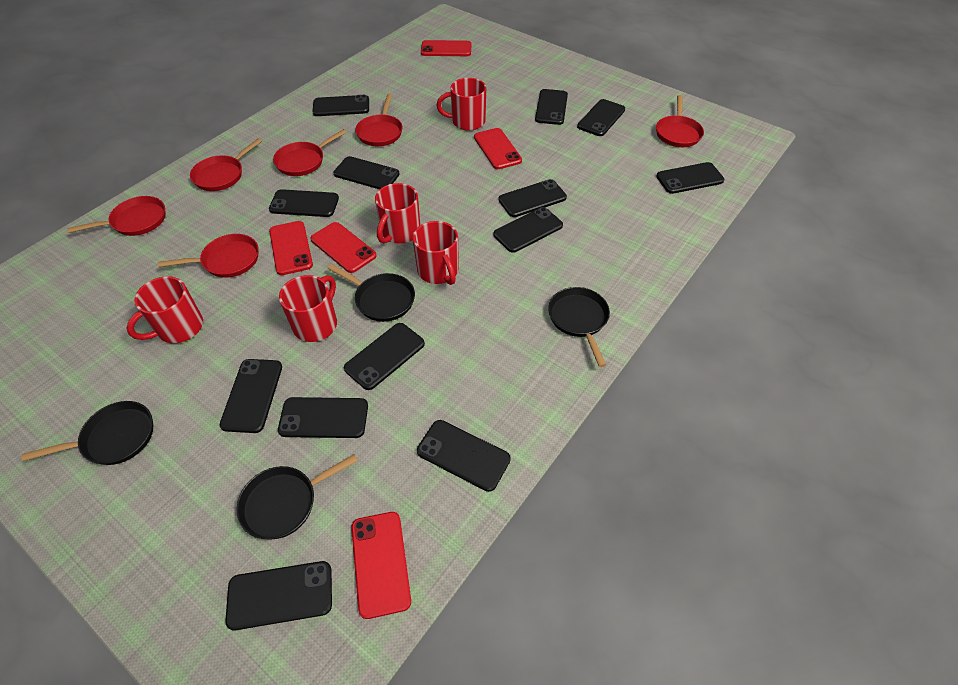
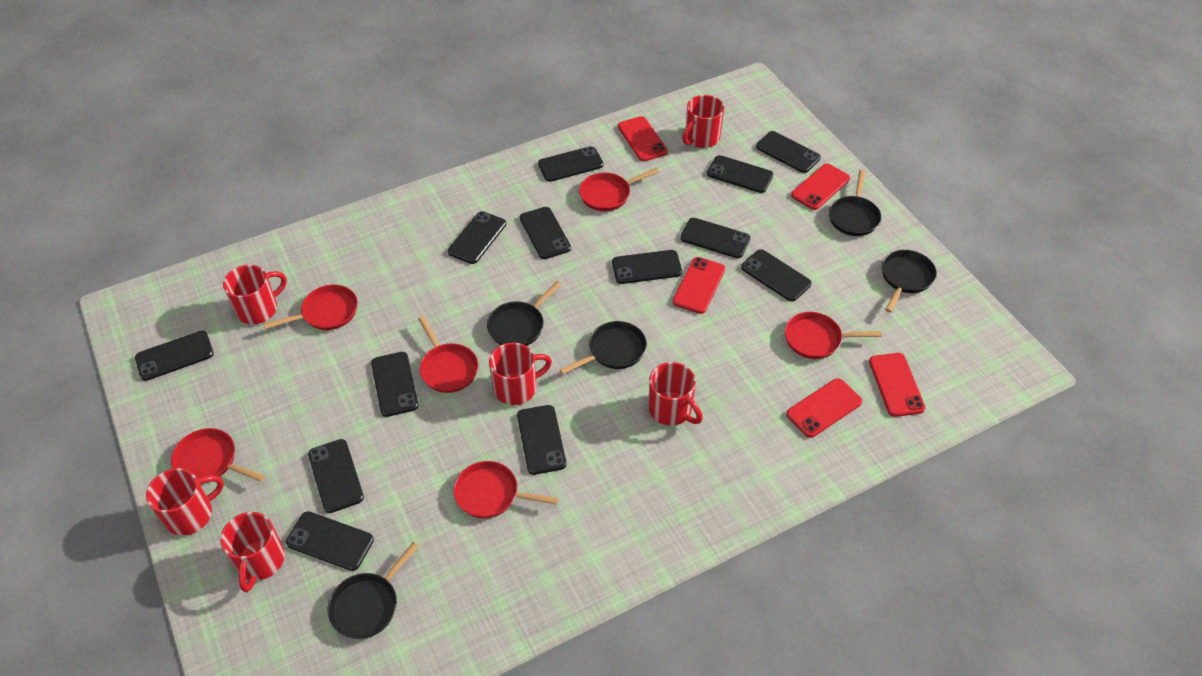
black pan: 4 -> 5
red mug: 5 -> 6

